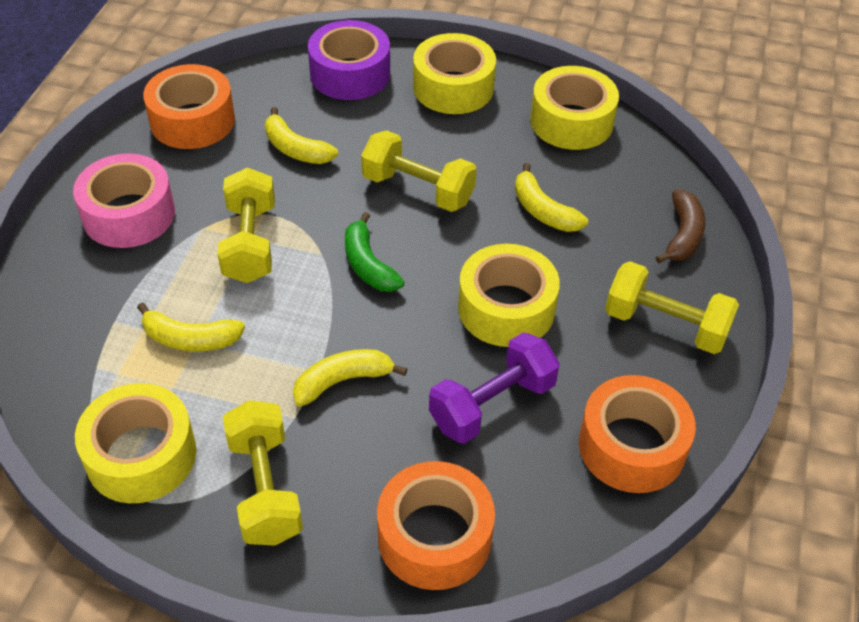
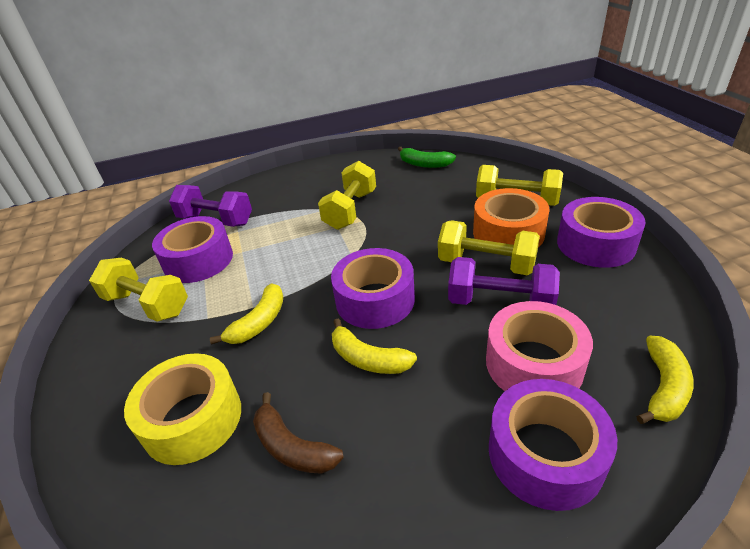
orange tape: 3 -> 1
purple dumbbell: 1 -> 2
purple tape: 1 -> 4
yellow banana: 4 -> 3
yellow tape: 4 -> 1

